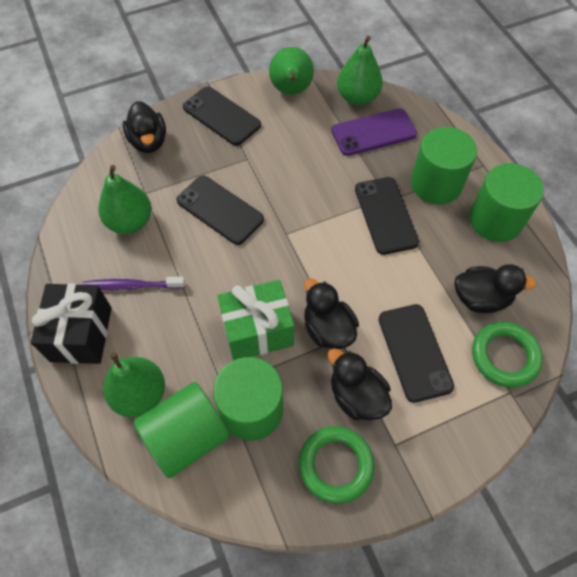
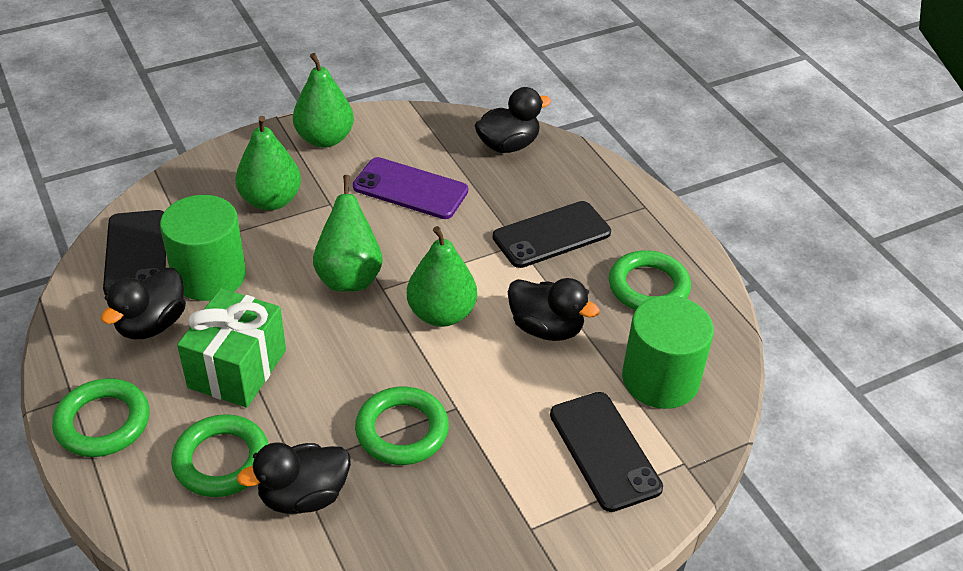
black gift: 1 -> 0
black phone: 4 -> 3
green cylinder: 4 -> 2
green ring: 2 -> 4
purple toothbrush: 1 -> 0

